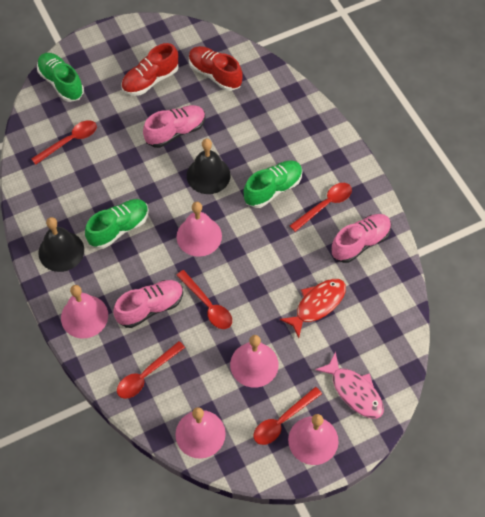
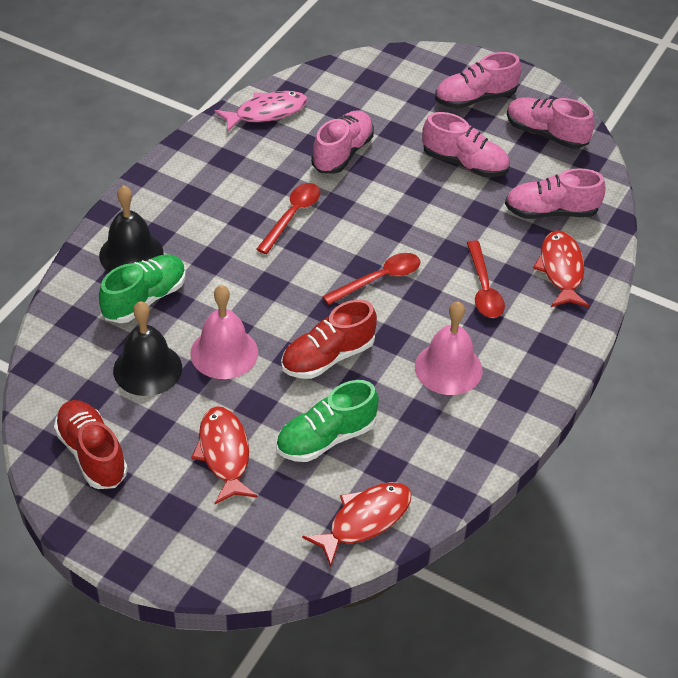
green shoe: 3 -> 2
pink bell: 5 -> 2
pink shoe: 3 -> 5
red fish: 1 -> 3
red spoon: 5 -> 3

